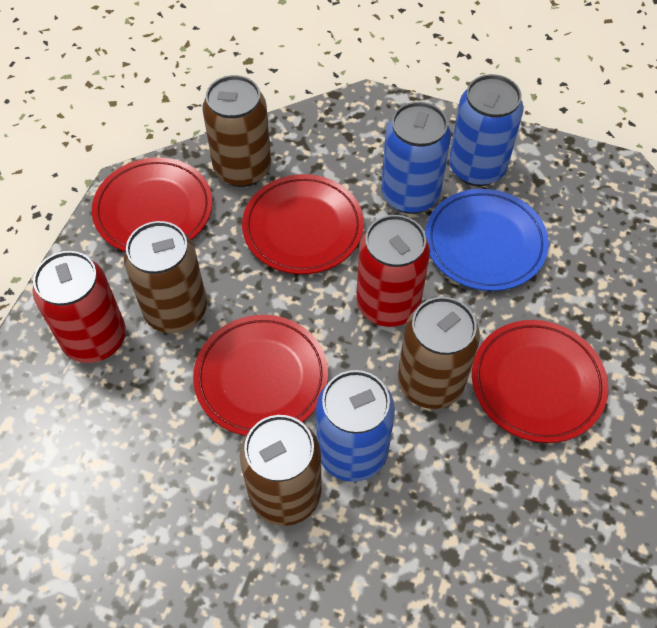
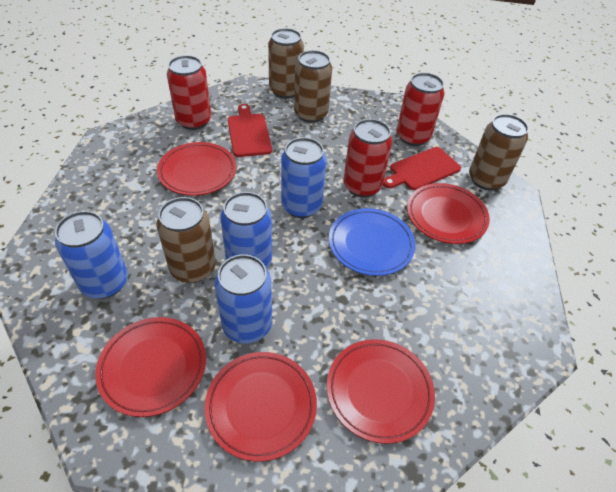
blue can: 3 -> 4
red can: 2 -> 3
red cutting board: 0 -> 2
red plate: 4 -> 5

